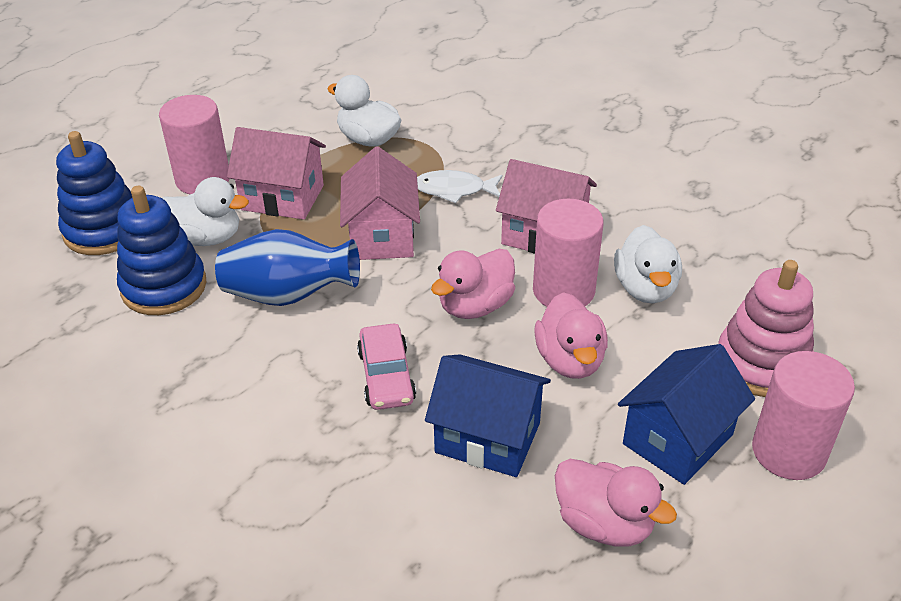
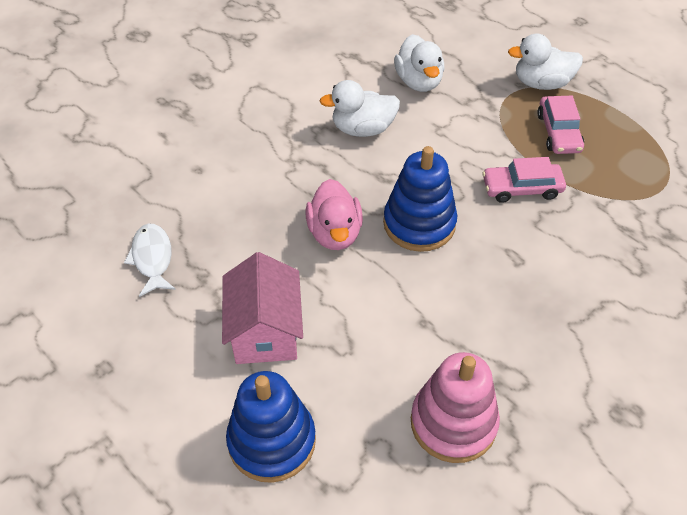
blue house: 2 -> 0
blue vase: 1 -> 0
pink car: 1 -> 2
pink cylinder: 3 -> 0
pink duck: 3 -> 1
pink house: 3 -> 1

